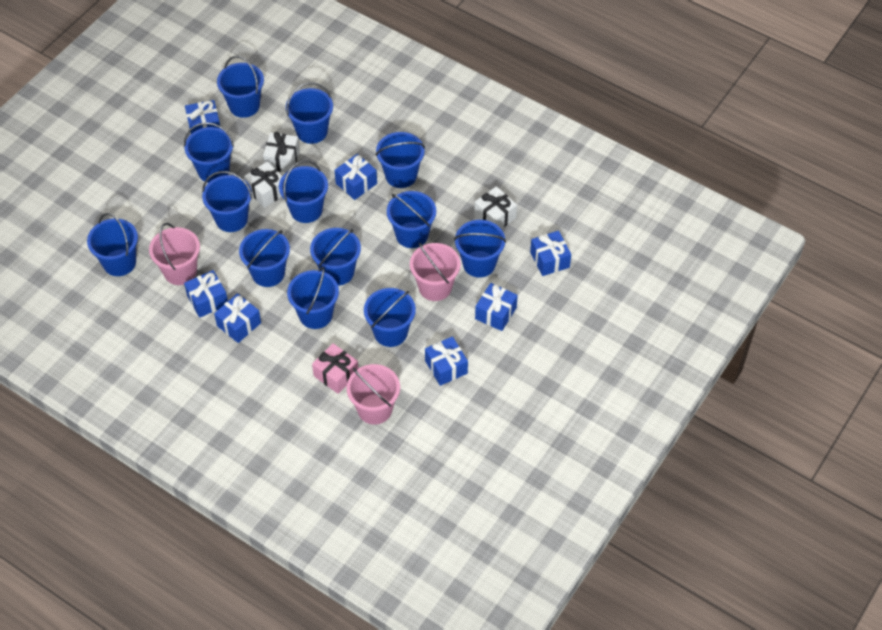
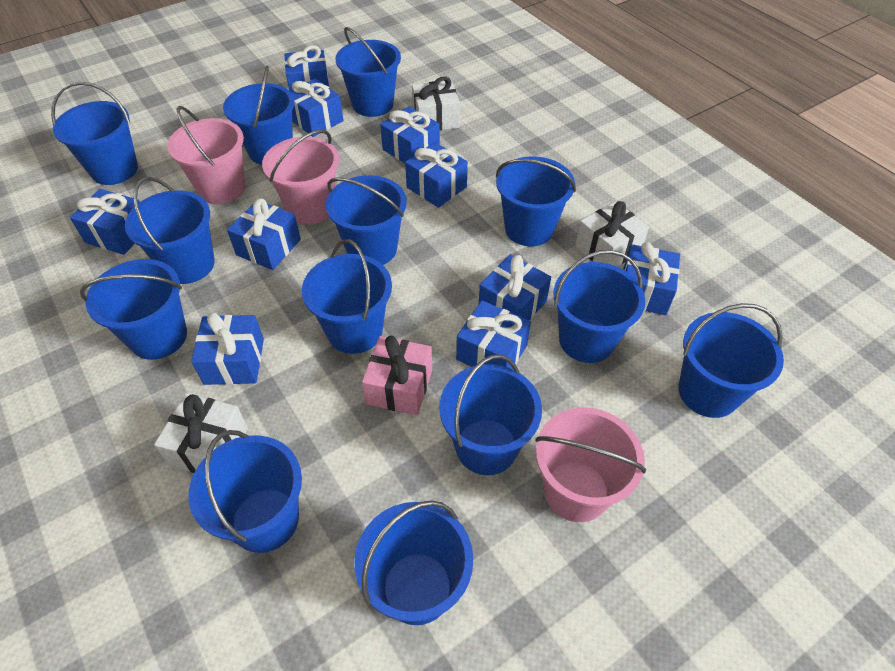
blue gift: 7 -> 10

